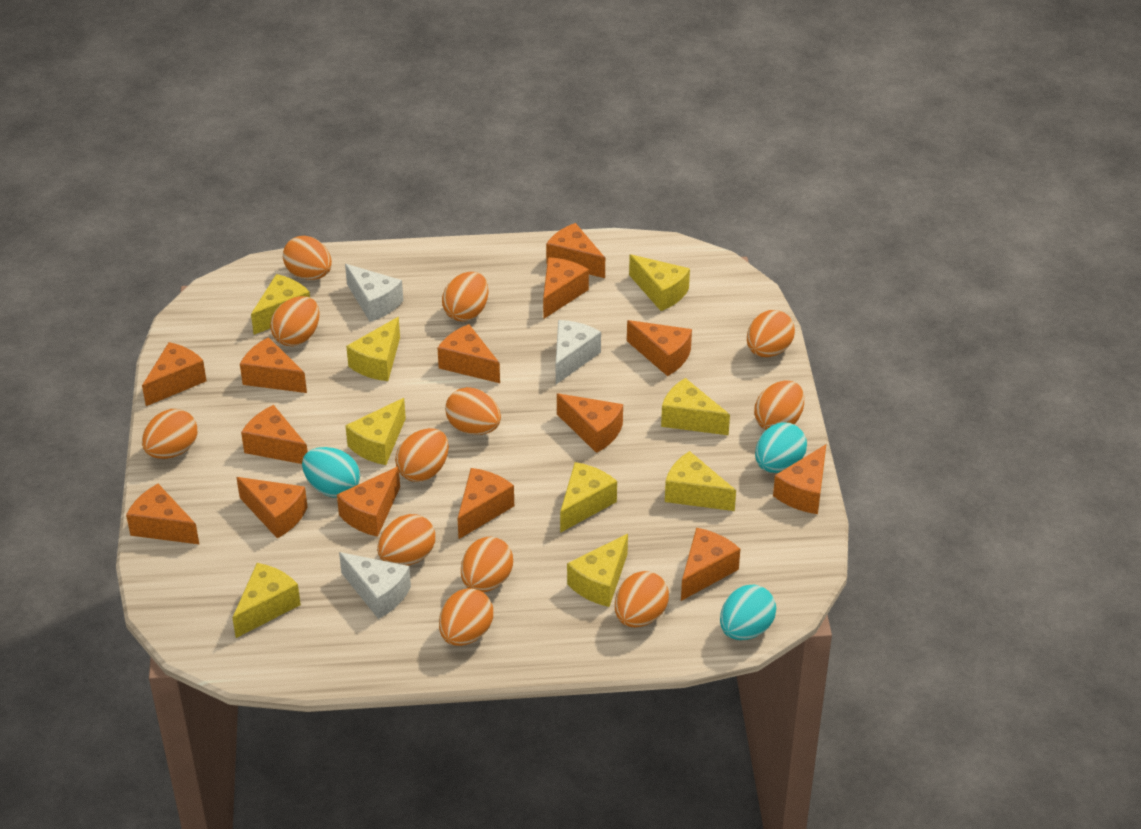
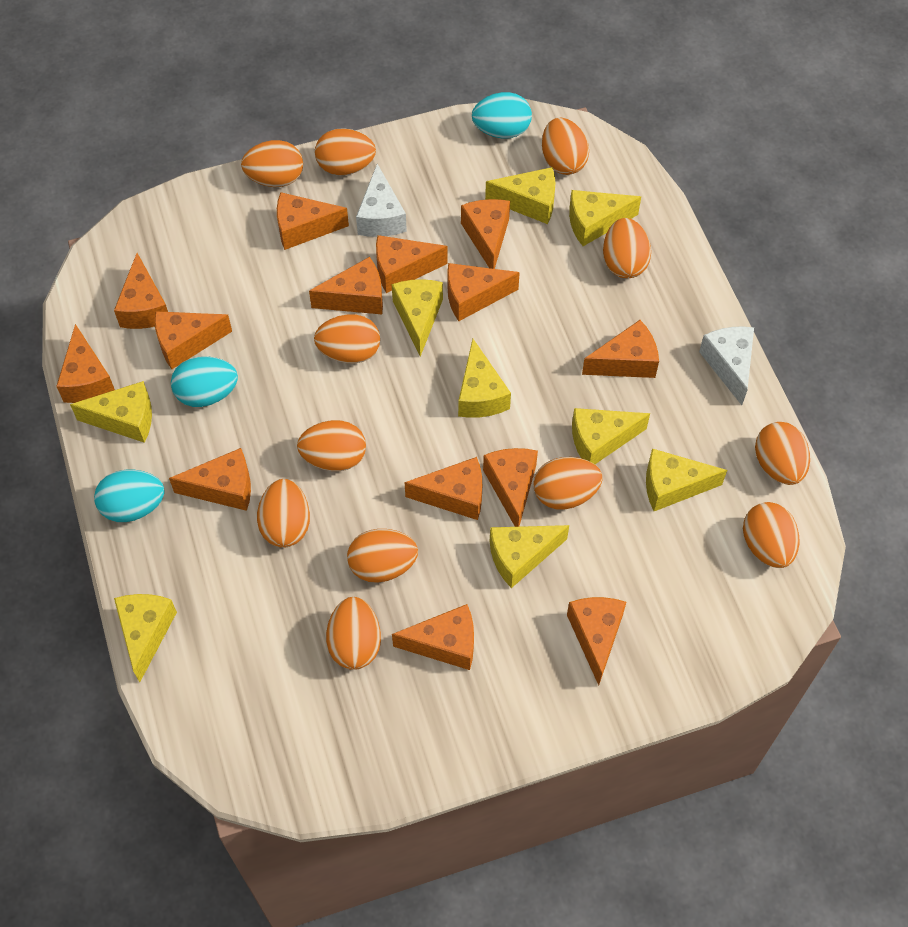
white cheese: 3 -> 2

